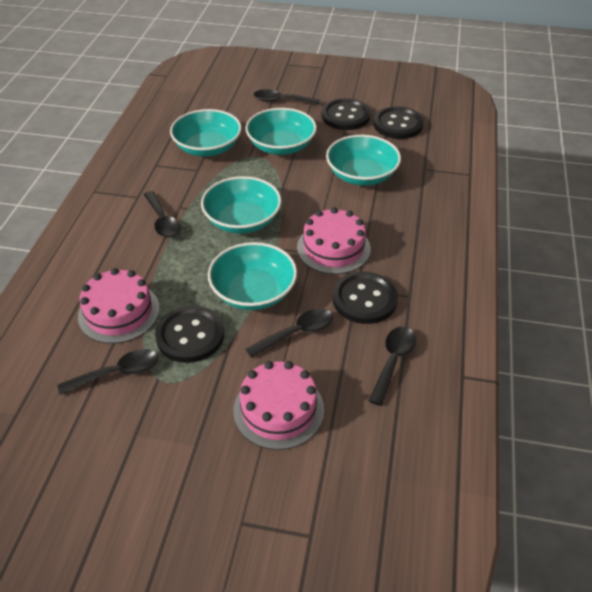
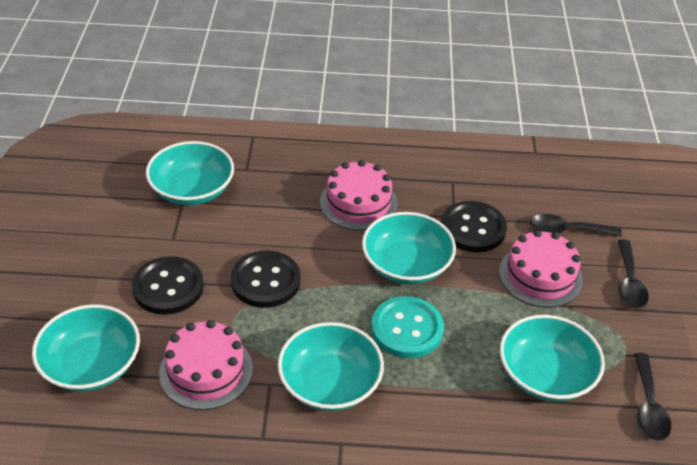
black button: 4 -> 3
black spoon: 5 -> 3
turquoise button: 0 -> 1

